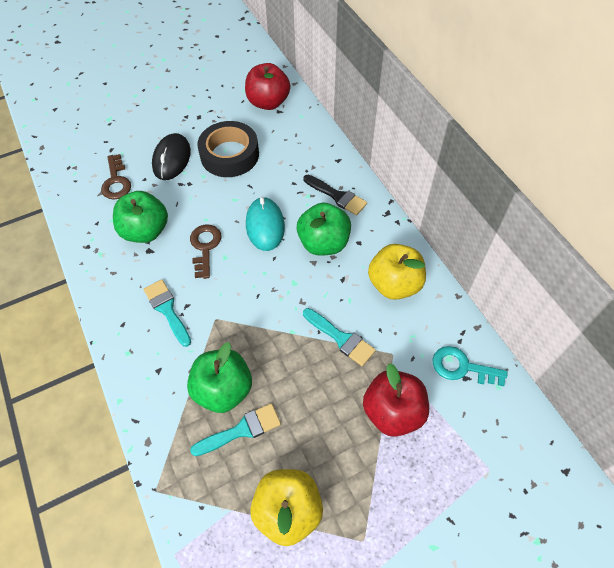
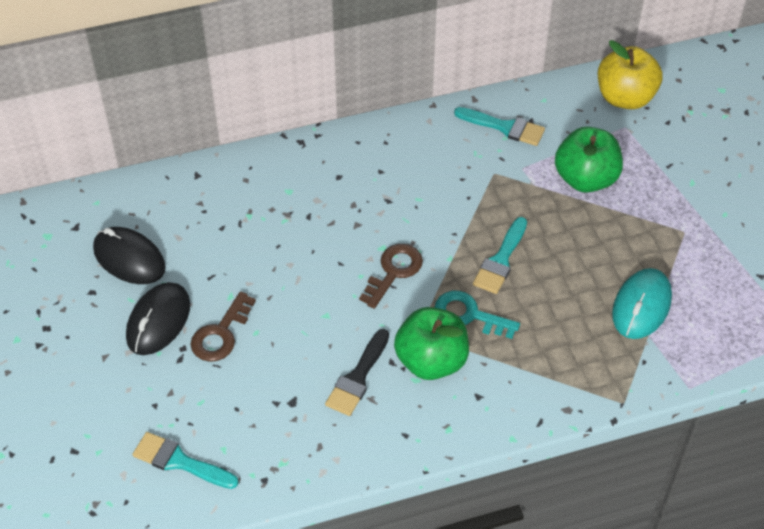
black mouse: 1 -> 2
black tape: 1 -> 0
green apple: 3 -> 2
red apple: 2 -> 0
yellow apple: 2 -> 1

